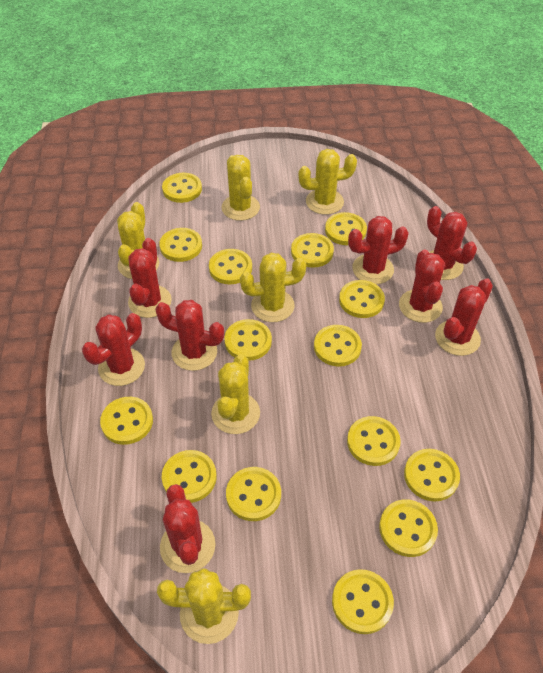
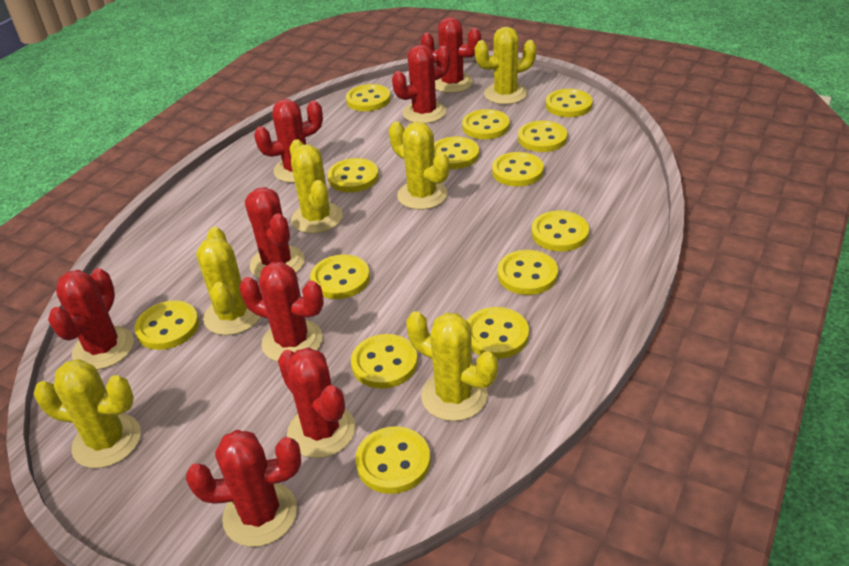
yellow button: 15 -> 14

